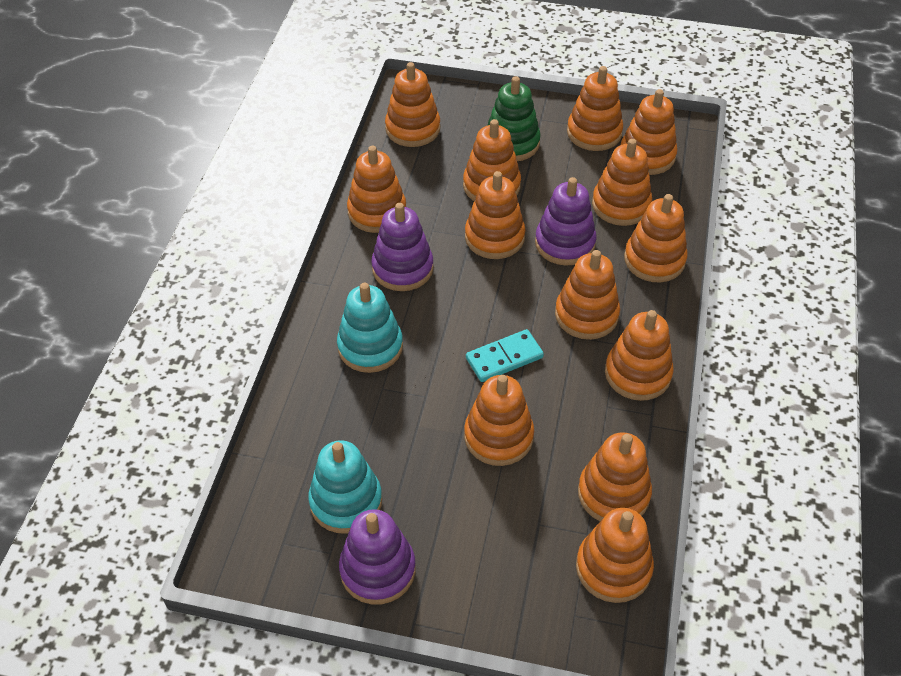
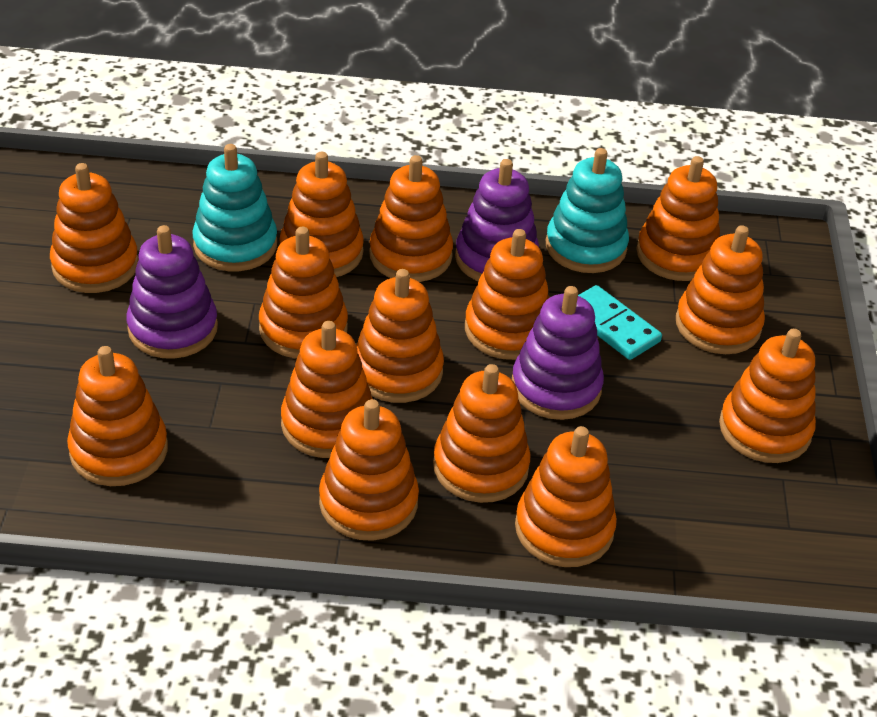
green stacking toy: 1 -> 0
orange stacking toy: 13 -> 14

